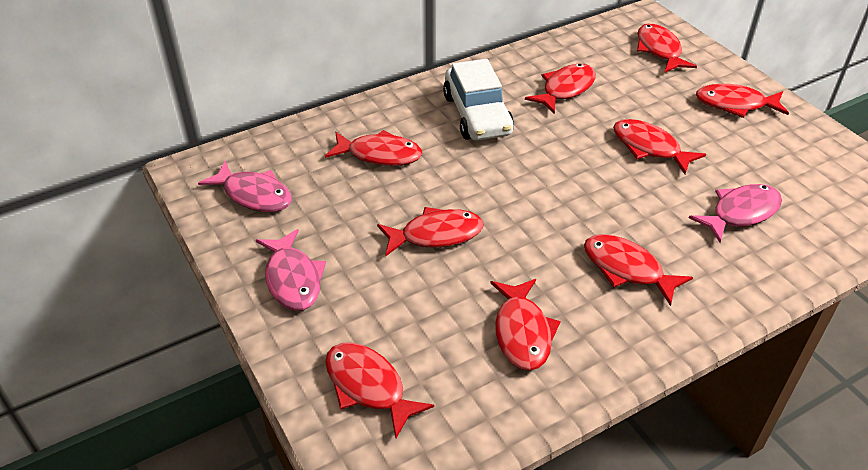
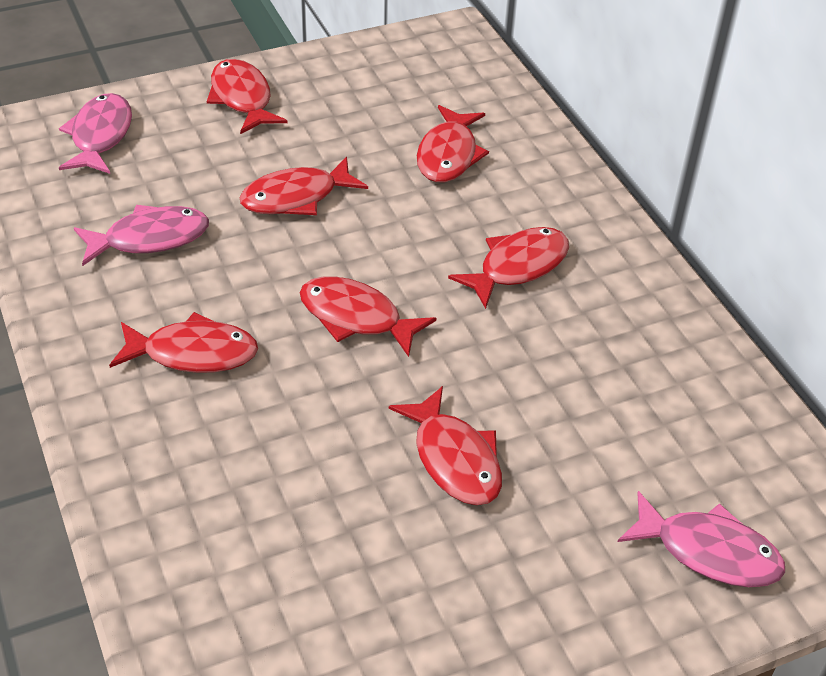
red fish: 9 -> 7
white car: 1 -> 0

